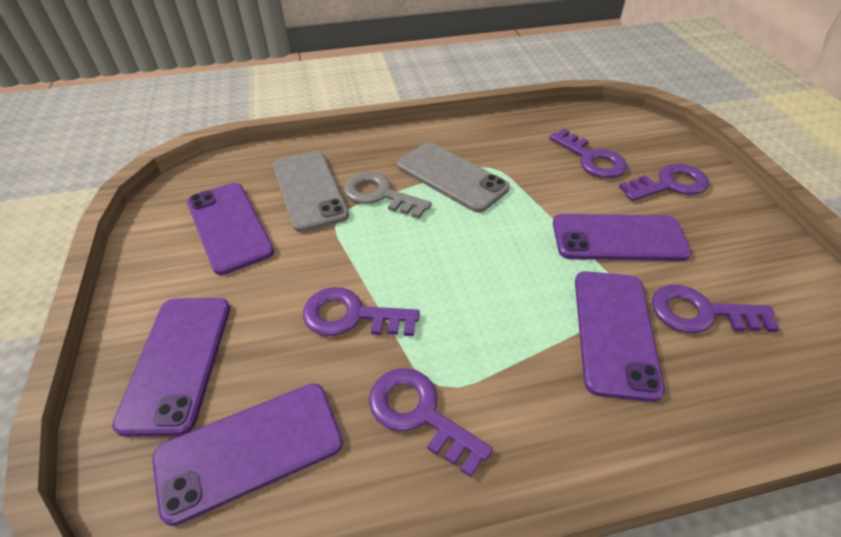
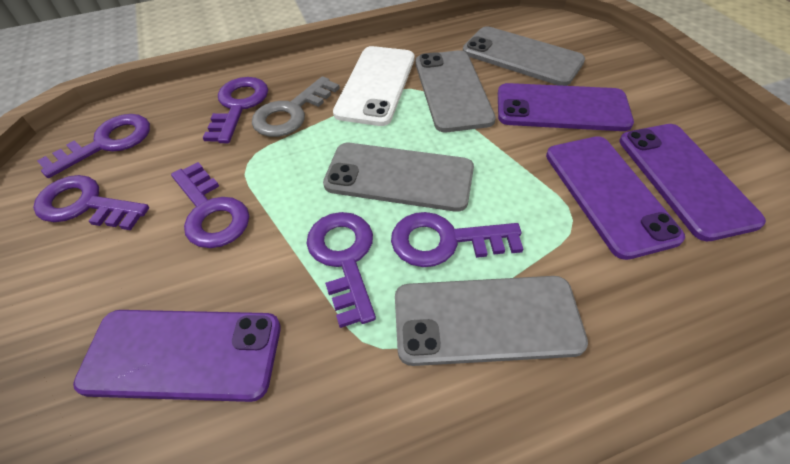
grey phone: 2 -> 4
purple key: 5 -> 6
purple phone: 5 -> 4
white phone: 0 -> 1

